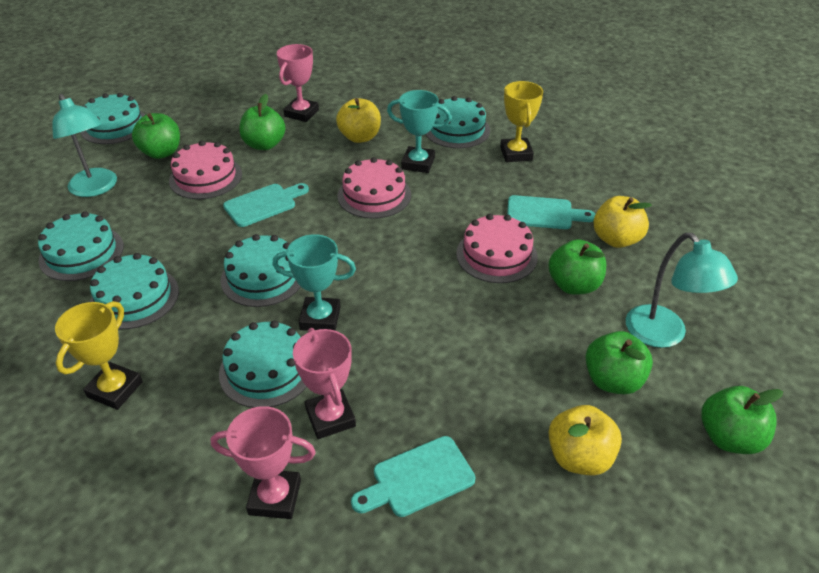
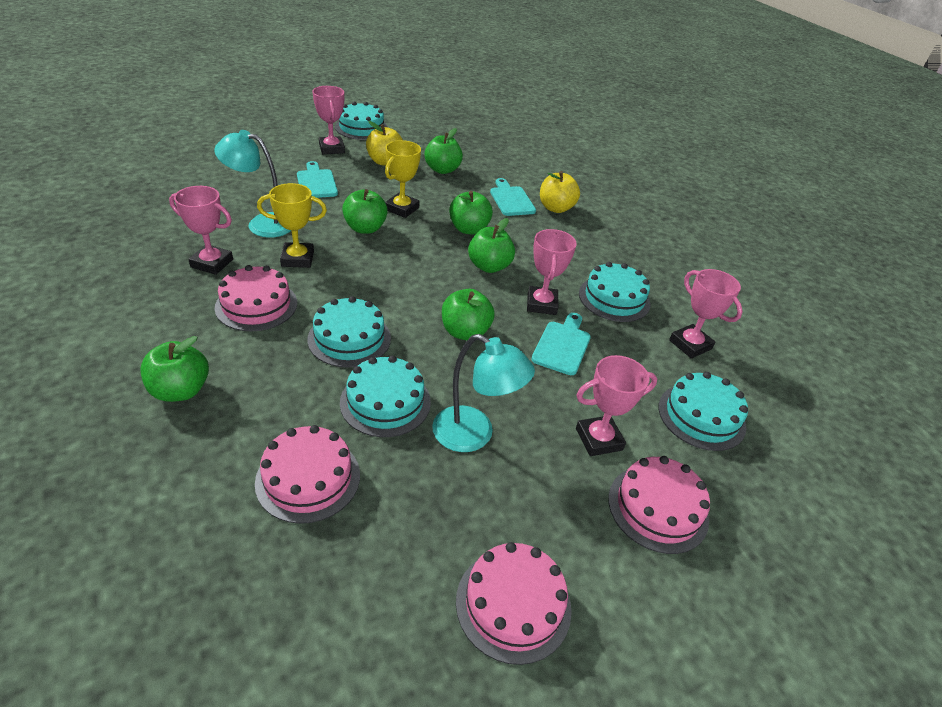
green apple: 5 -> 6
pink cake: 3 -> 4
pink trophy: 3 -> 5
turquoise cake: 6 -> 5
turquoise trophy: 2 -> 0
yellow apple: 3 -> 2

